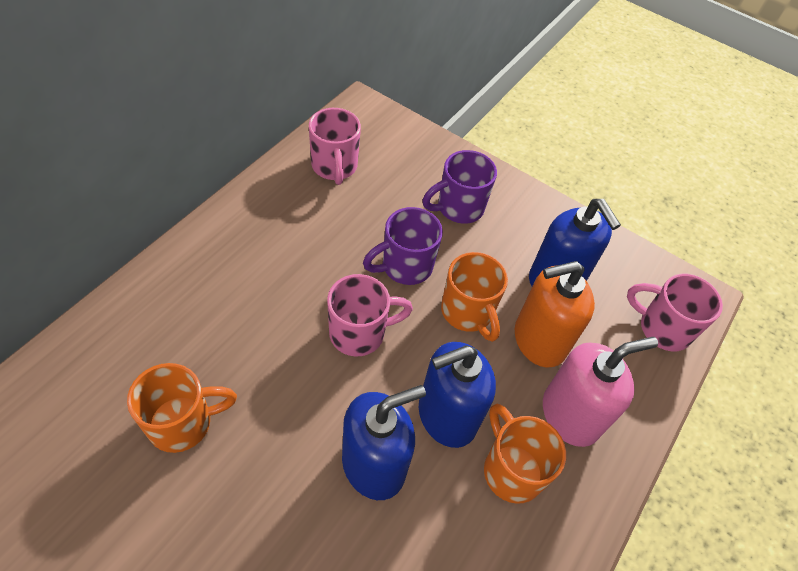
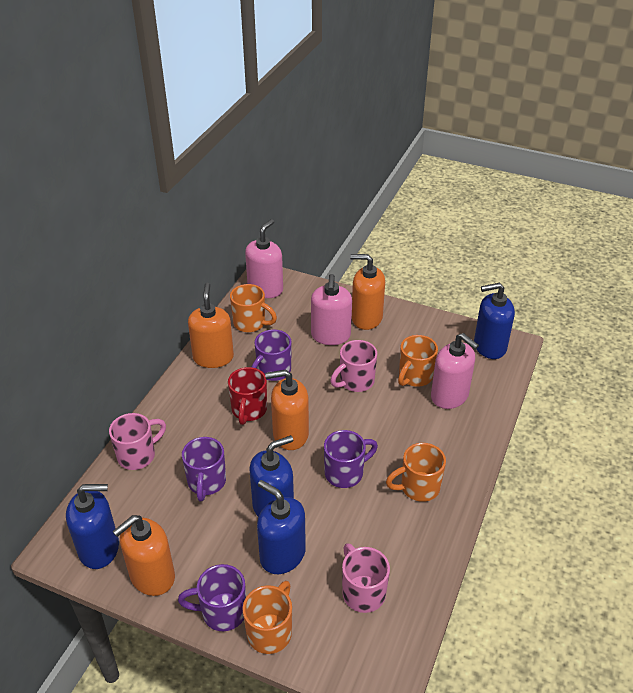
blue soap dispenser: 3 -> 4
orange mug: 3 -> 4
orange soap dispenser: 1 -> 4
pink soap dispenser: 1 -> 3
purple mug: 2 -> 4
red mug: 0 -> 1

